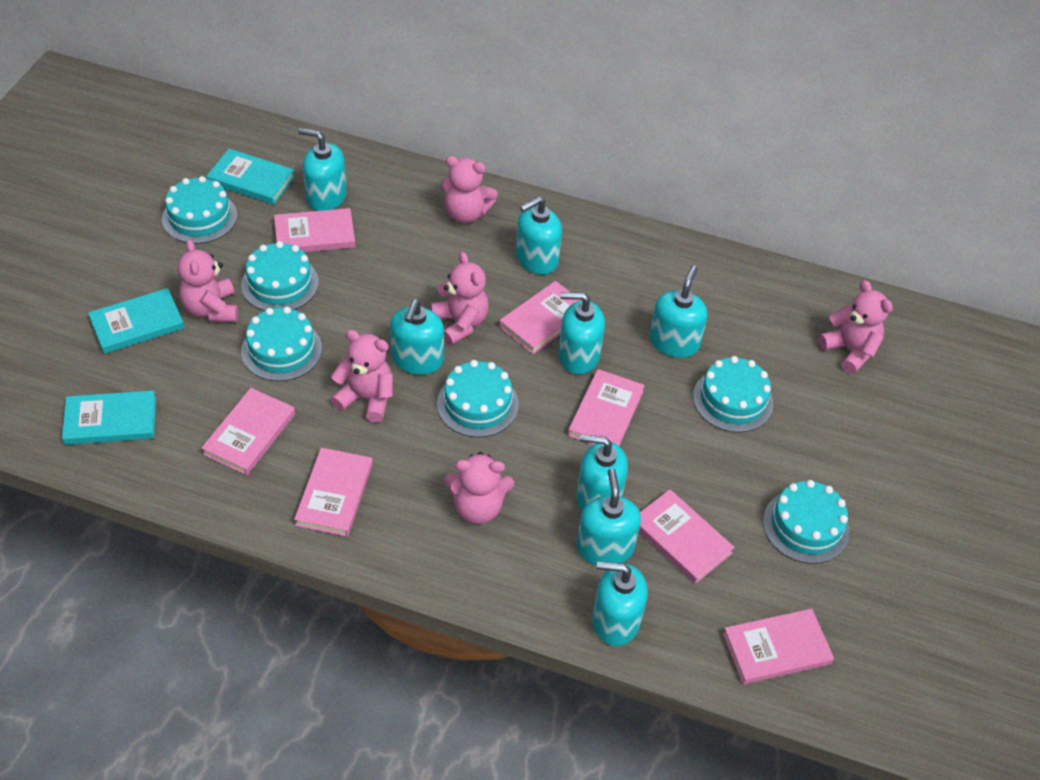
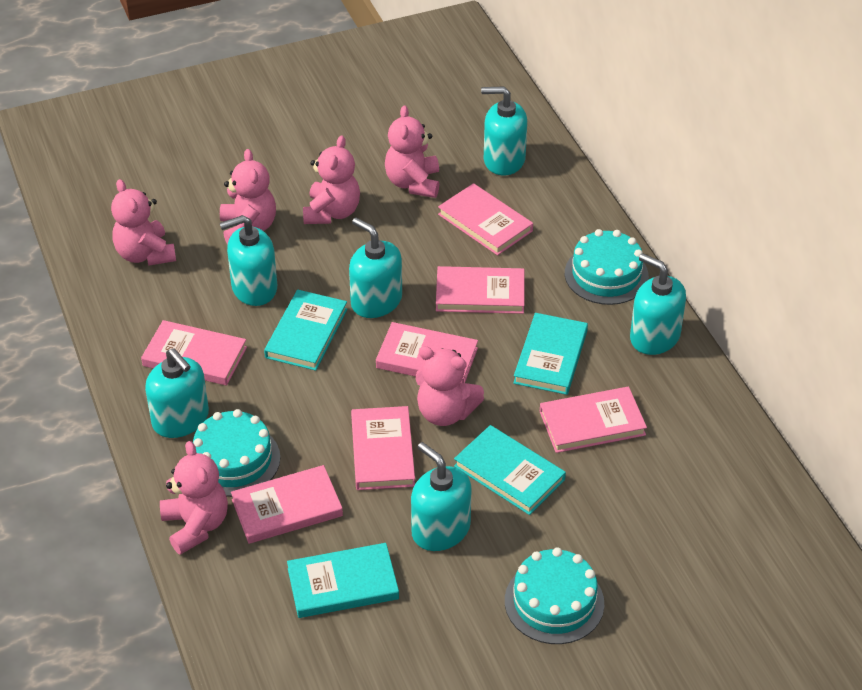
turquoise book: 3 -> 4
turquoise cake: 6 -> 3
turquoise soap dispenser: 8 -> 6

